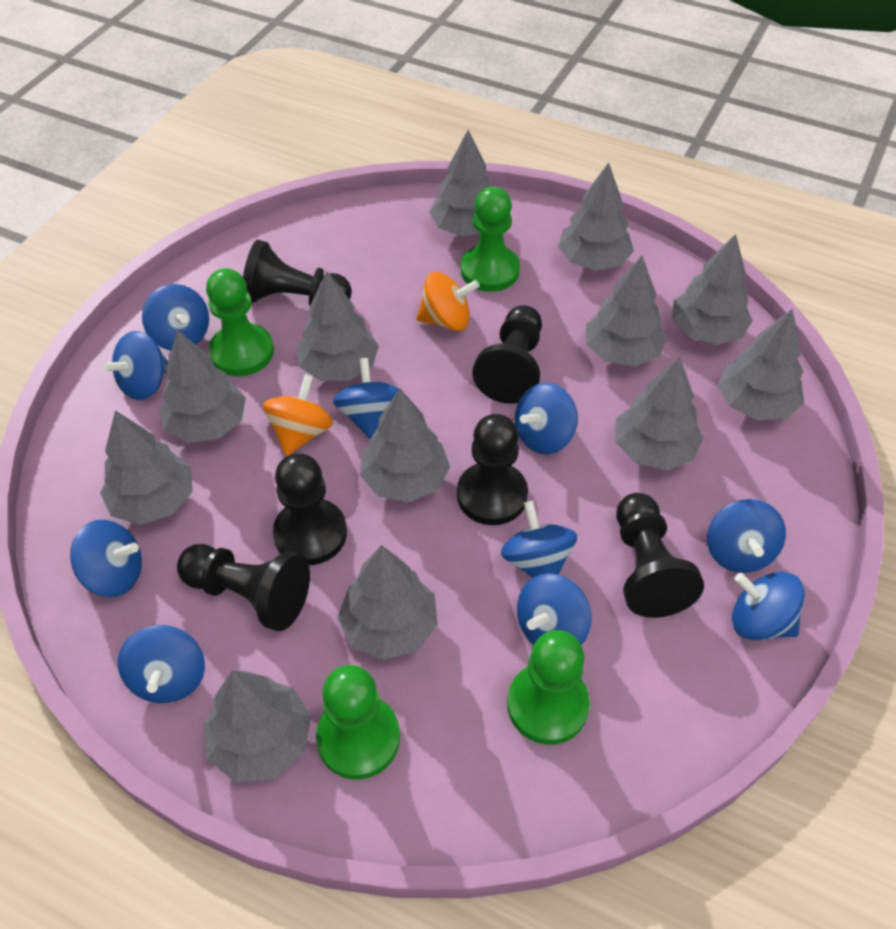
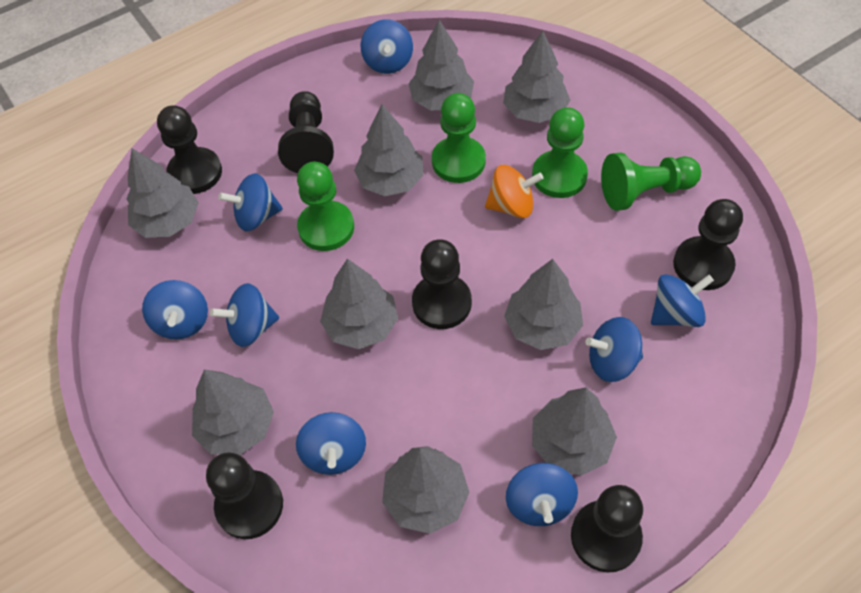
blue spinning top: 10 -> 8
grey tree: 12 -> 9
orange spinning top: 2 -> 1

